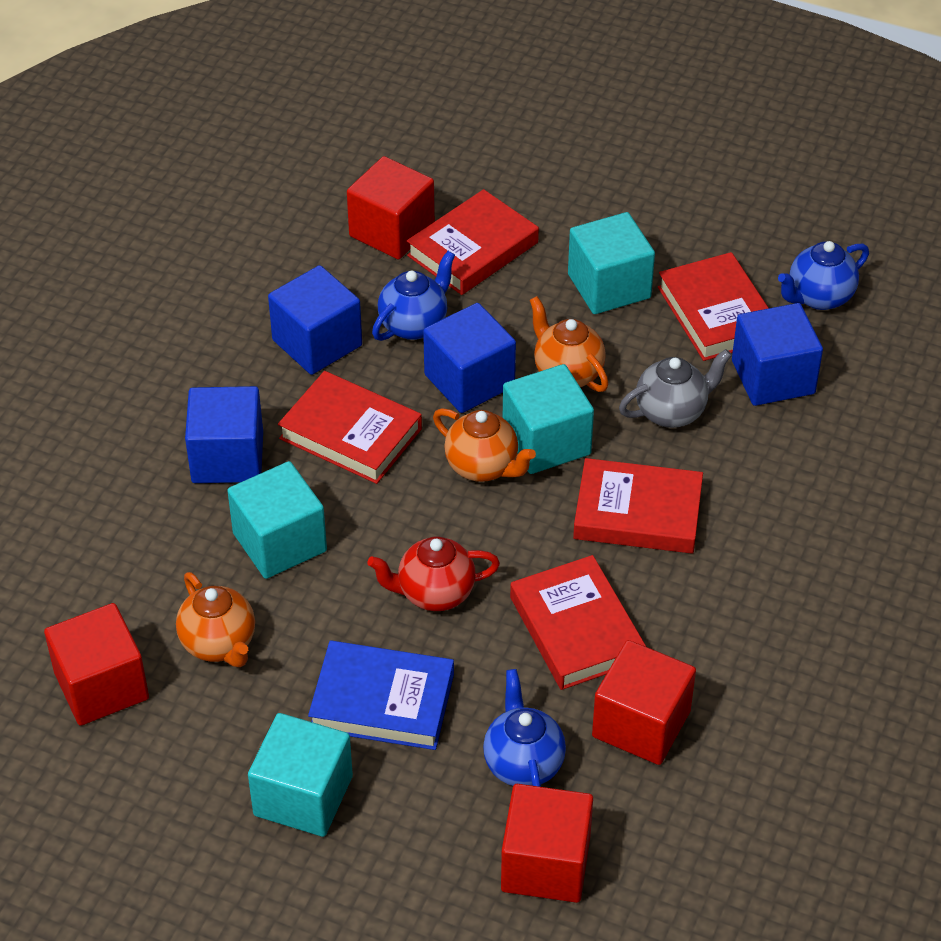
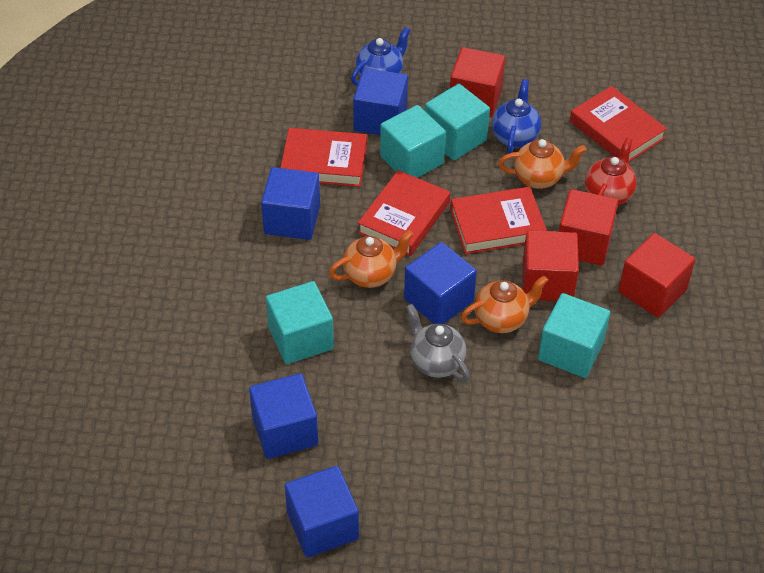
blue book: 1 -> 0
blue cube: 4 -> 5
blue teapot: 3 -> 2
red book: 5 -> 4

